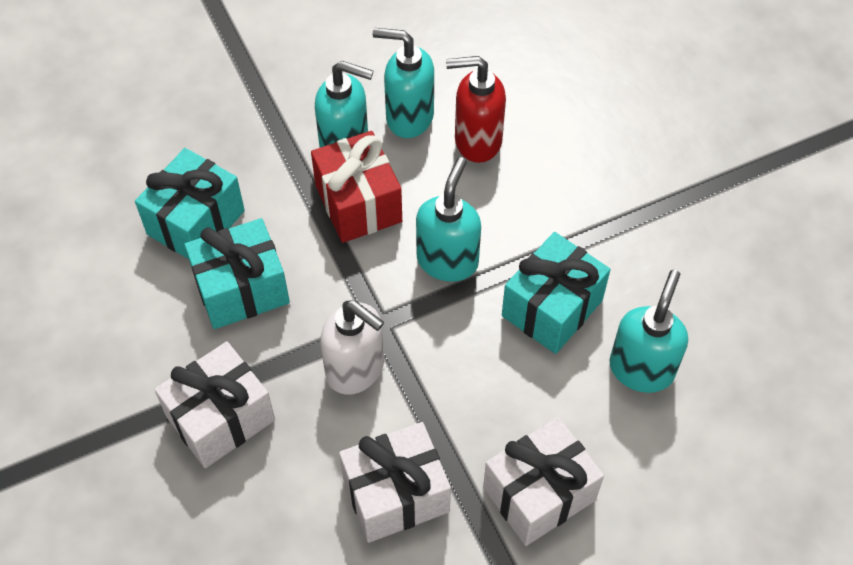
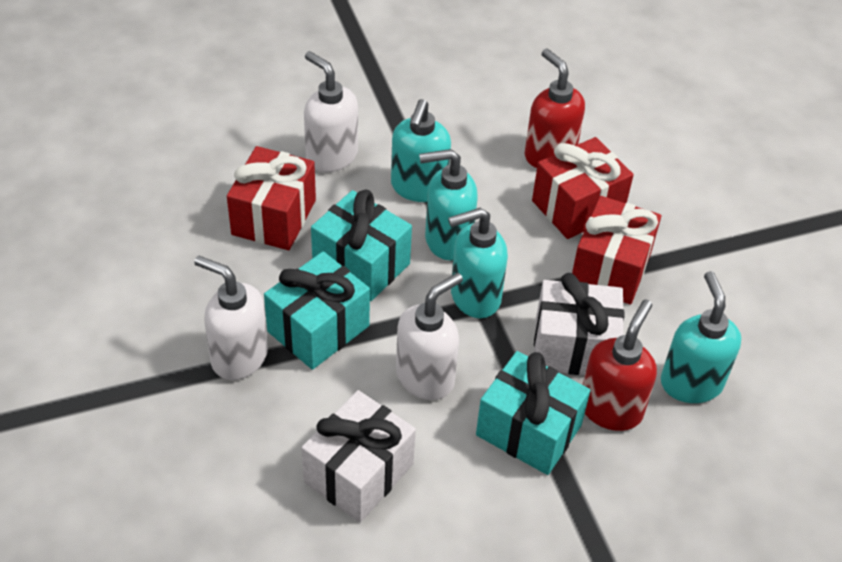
red gift: 1 -> 3
red soap dispenser: 1 -> 2
white gift: 3 -> 2
white soap dispenser: 1 -> 3

